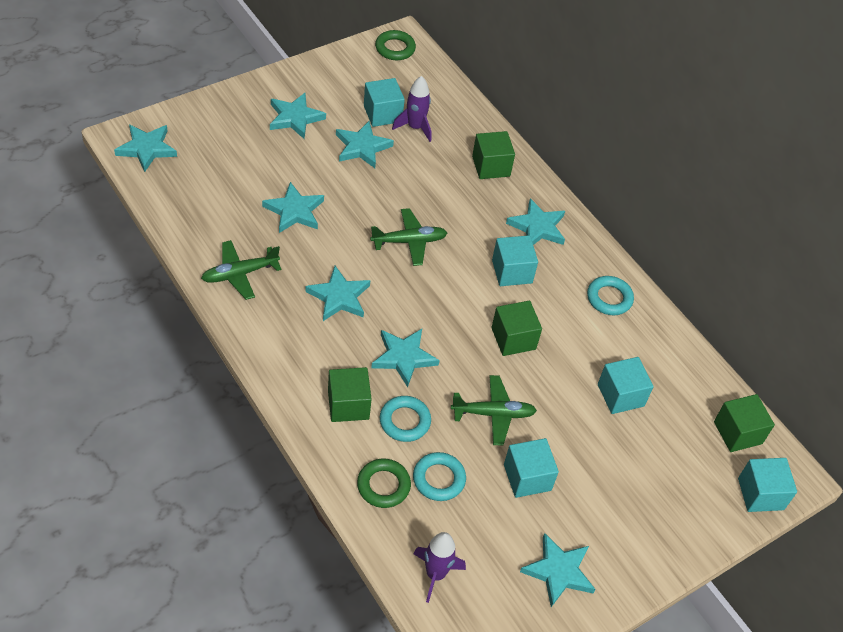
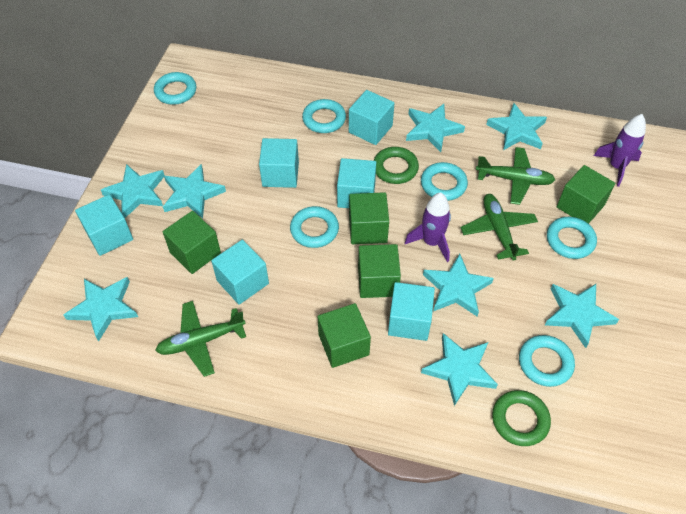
green cube: 4 -> 5
turquoise cube: 5 -> 6
turquoise ring: 3 -> 6

